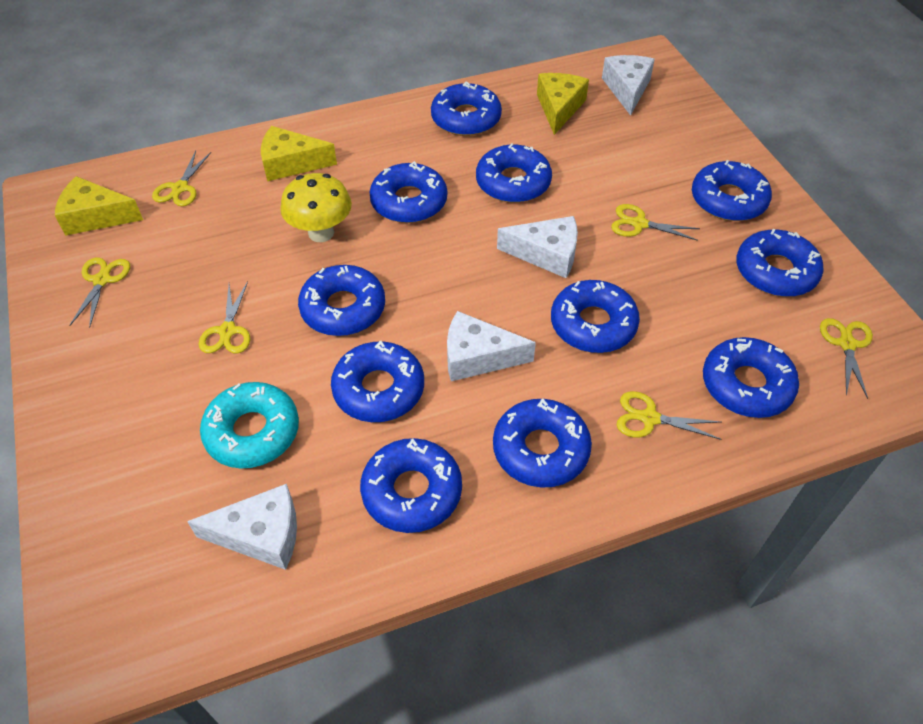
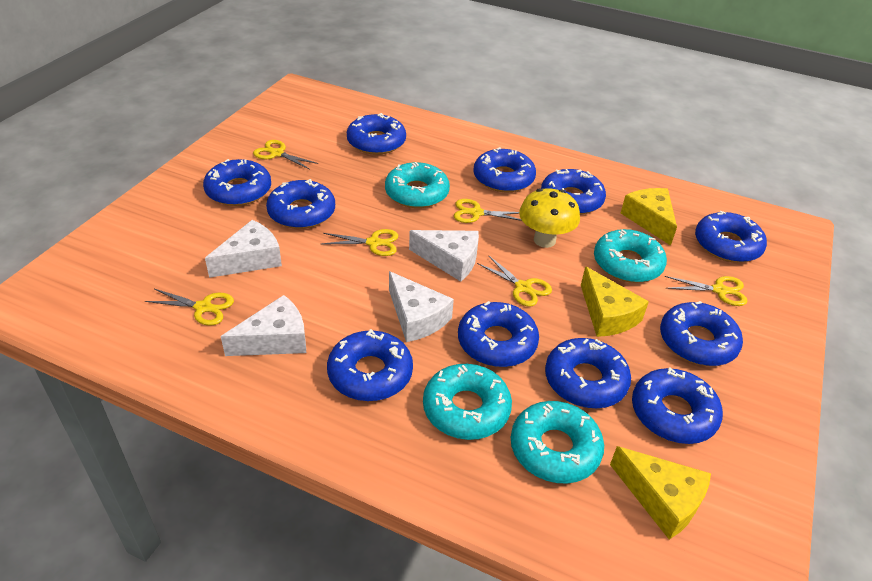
turquoise donut: 1 -> 4

